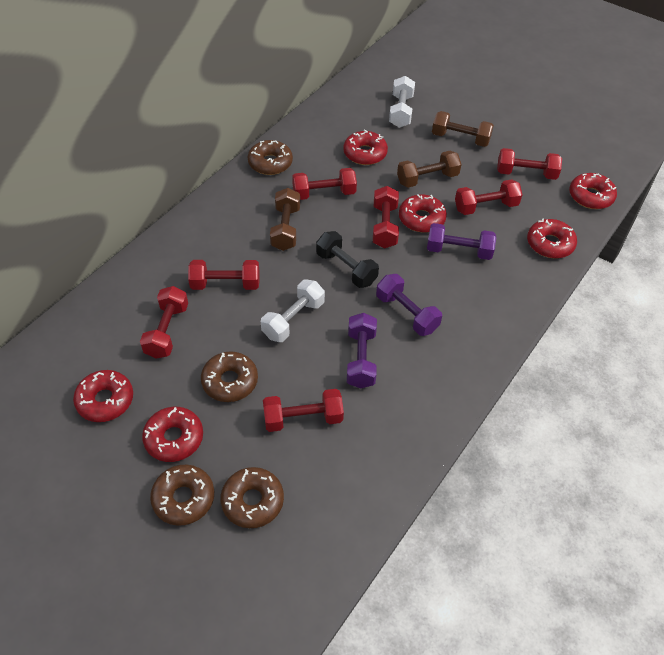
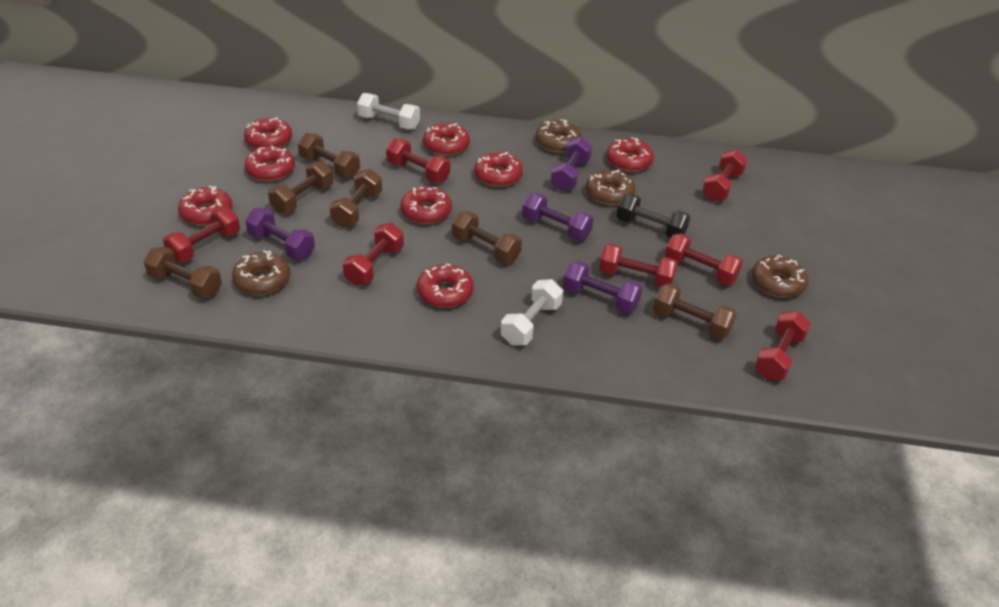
brown dumbbell: 3 -> 6
purple dumbbell: 3 -> 4
red donut: 6 -> 8

